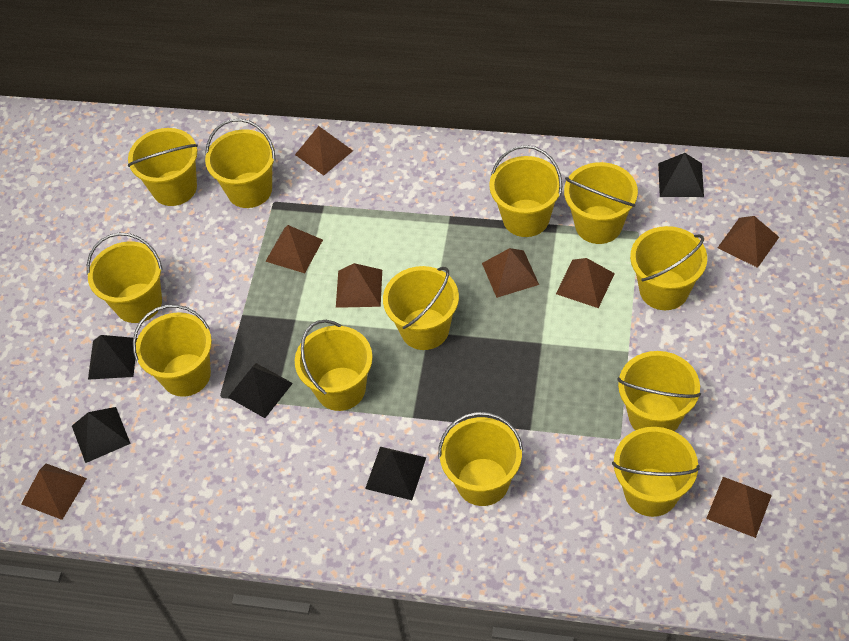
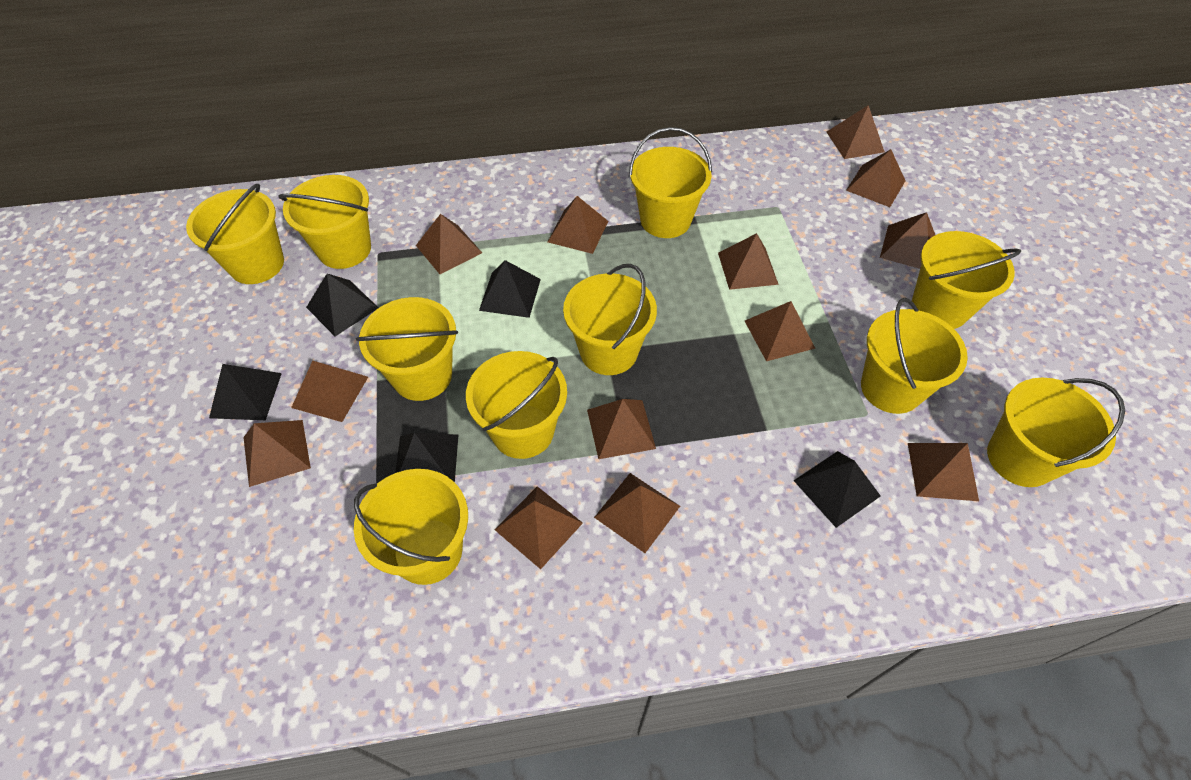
brown pyramid: 8 -> 13
yellow bucket: 12 -> 10

